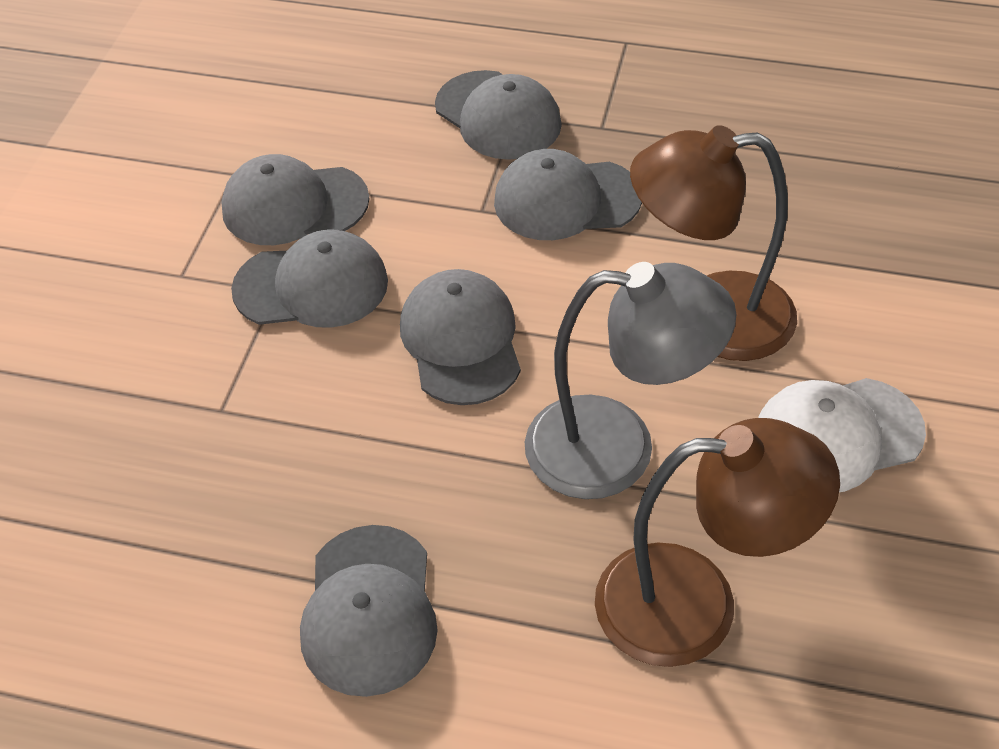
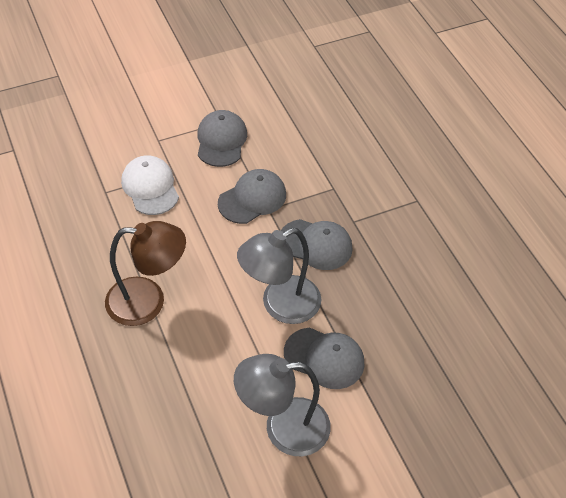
brown lamp: 2 -> 1
grey cap: 6 -> 4
grey lamp: 1 -> 2

